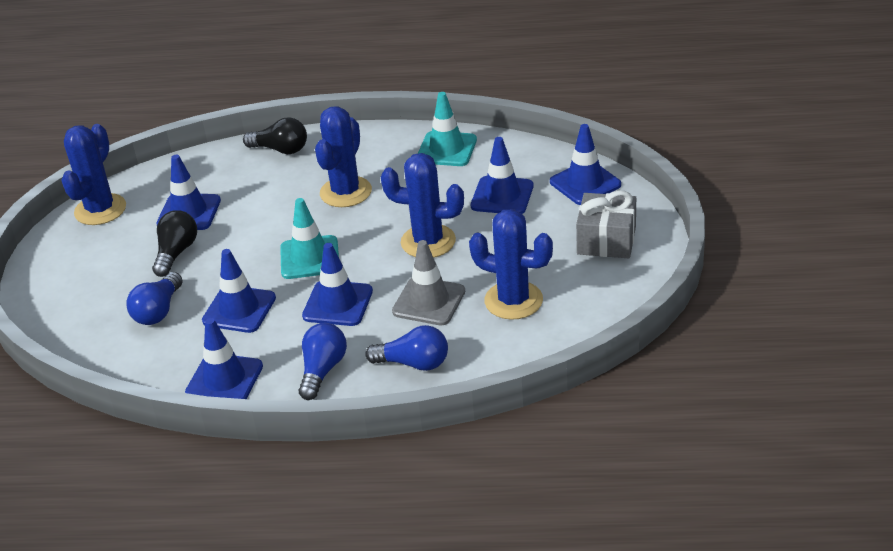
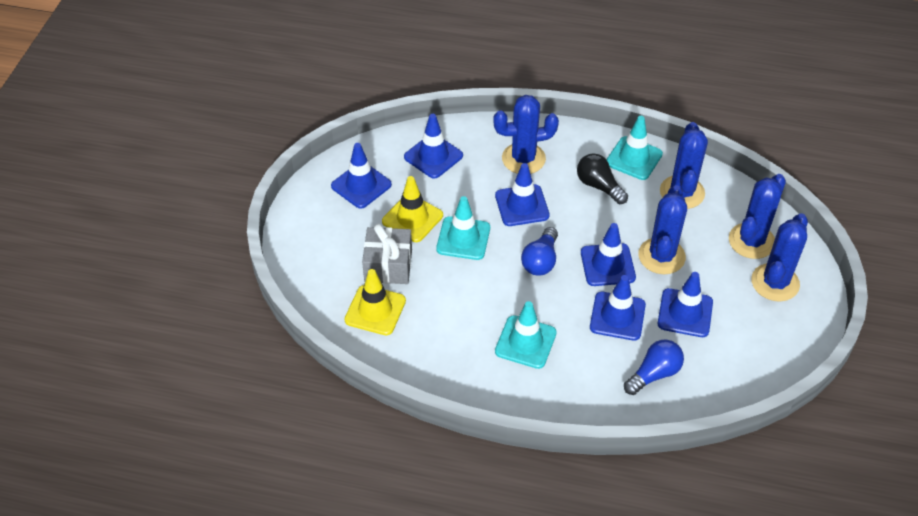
black light bulb: 2 -> 1
blue cactus: 4 -> 5
blue light bulb: 3 -> 2
grey traffic cone: 1 -> 0
turquoise traffic cone: 2 -> 3
yellow traffic cone: 0 -> 2

